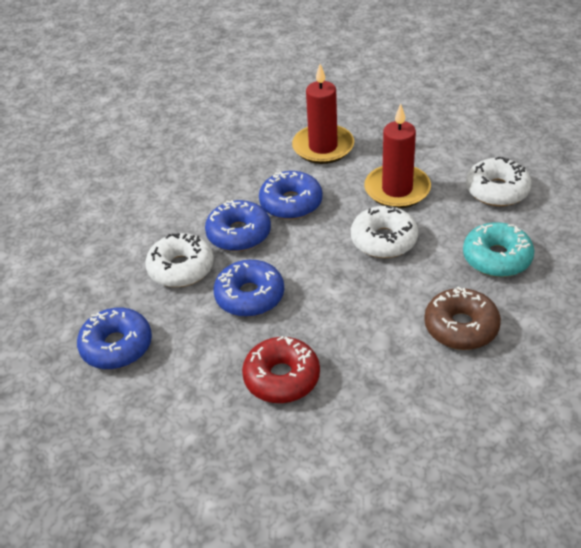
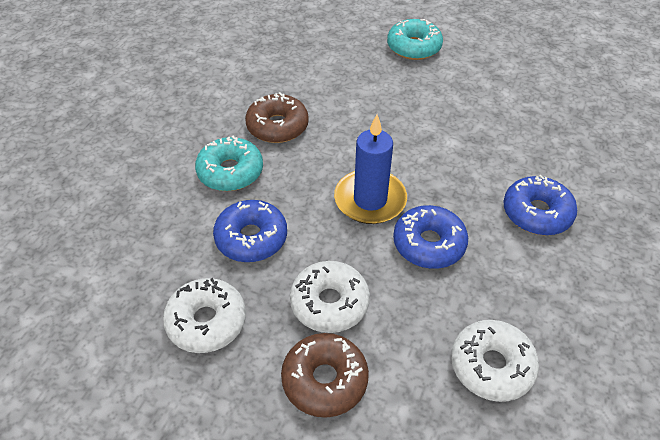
blue candle: 0 -> 1
blue donut: 4 -> 3
brown donut: 1 -> 2
red candle: 2 -> 0
red donut: 1 -> 0
turquoise donut: 1 -> 2

